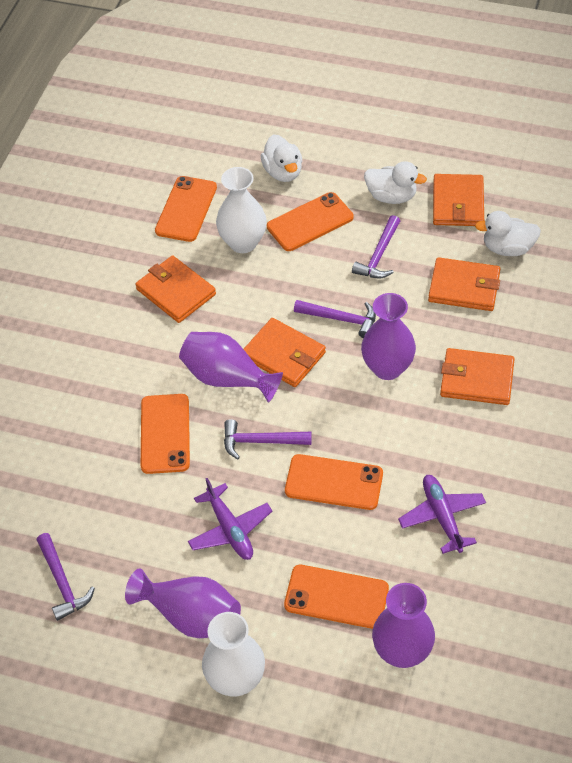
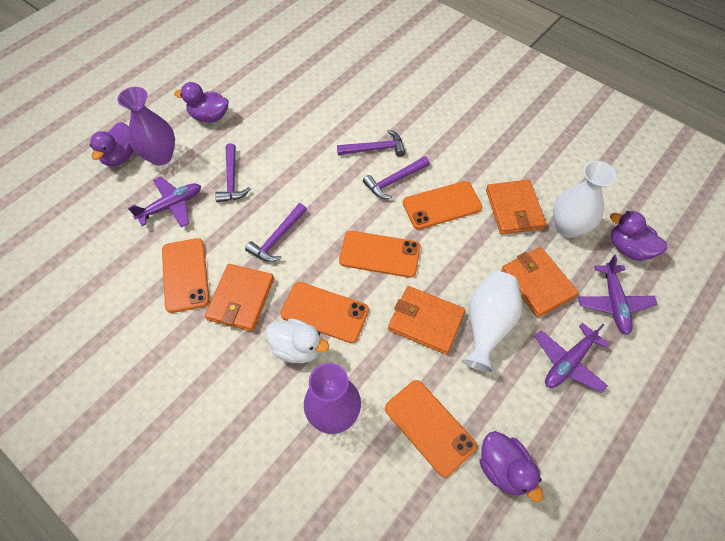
orange wallet: 5 -> 4
purple duck: 0 -> 4
purple plane: 2 -> 3
purple vase: 4 -> 2
white duck: 3 -> 1

